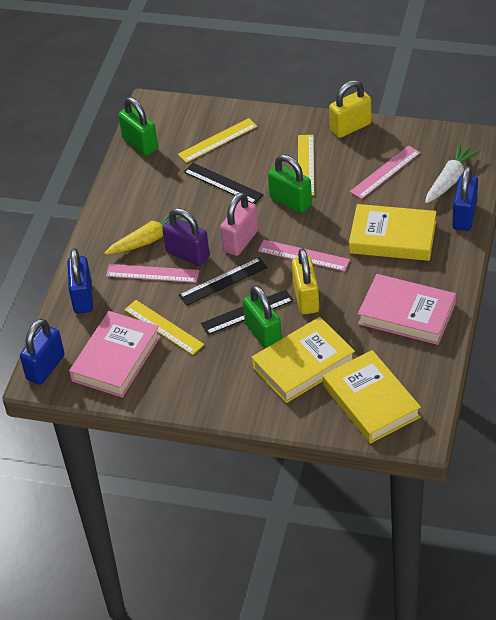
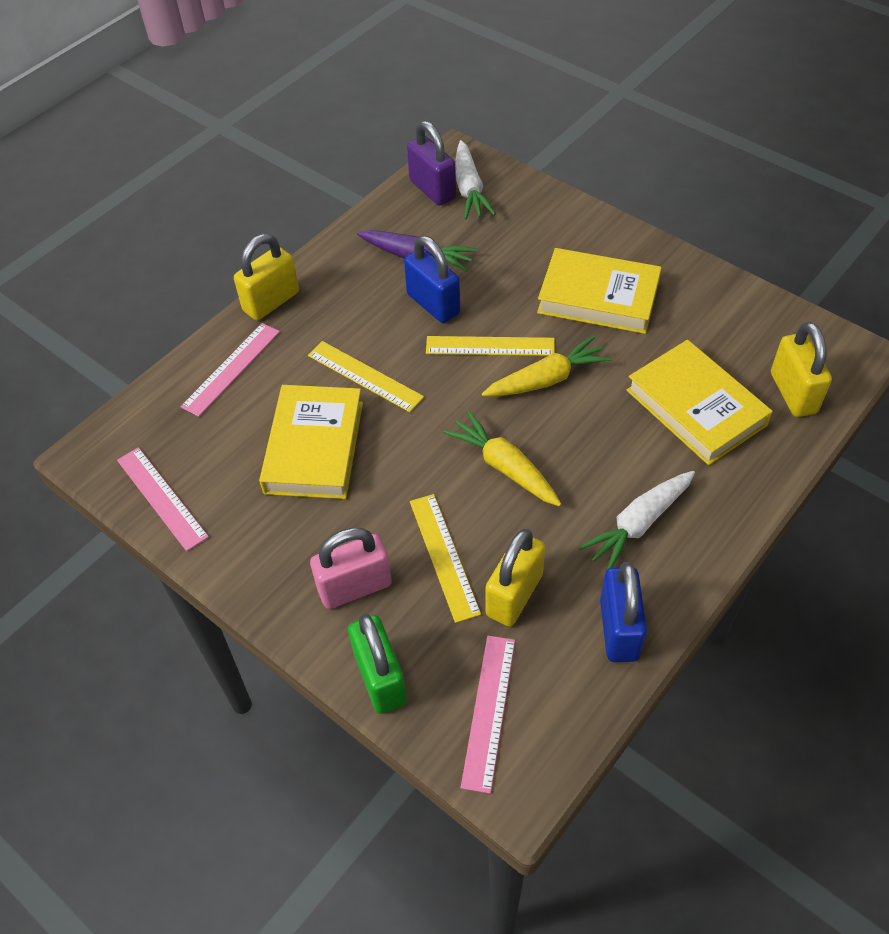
black ruler: 3 -> 0
blue padlock: 3 -> 2
green padlock: 3 -> 1
pink book: 2 -> 0
purple carrot: 0 -> 1
white carrot: 1 -> 2
yellow carrot: 1 -> 2
yellow padlock: 2 -> 3

